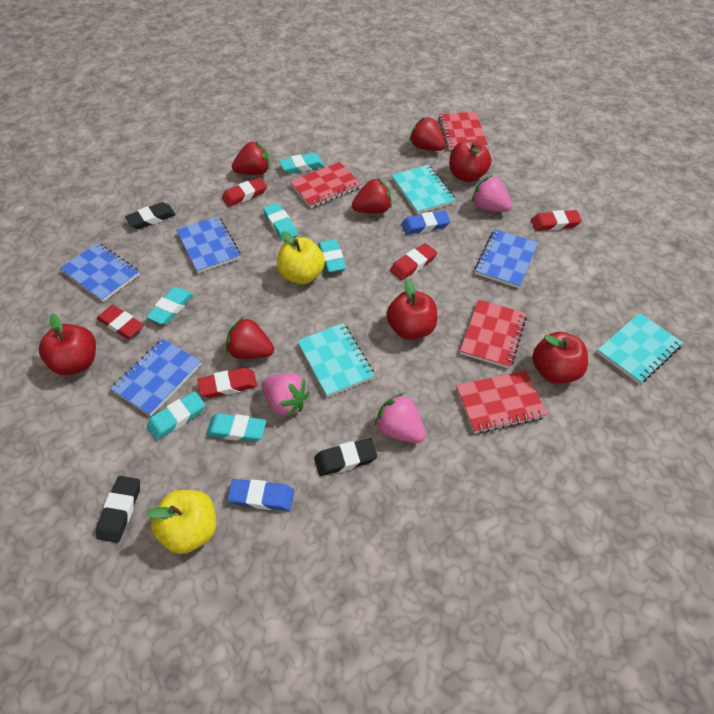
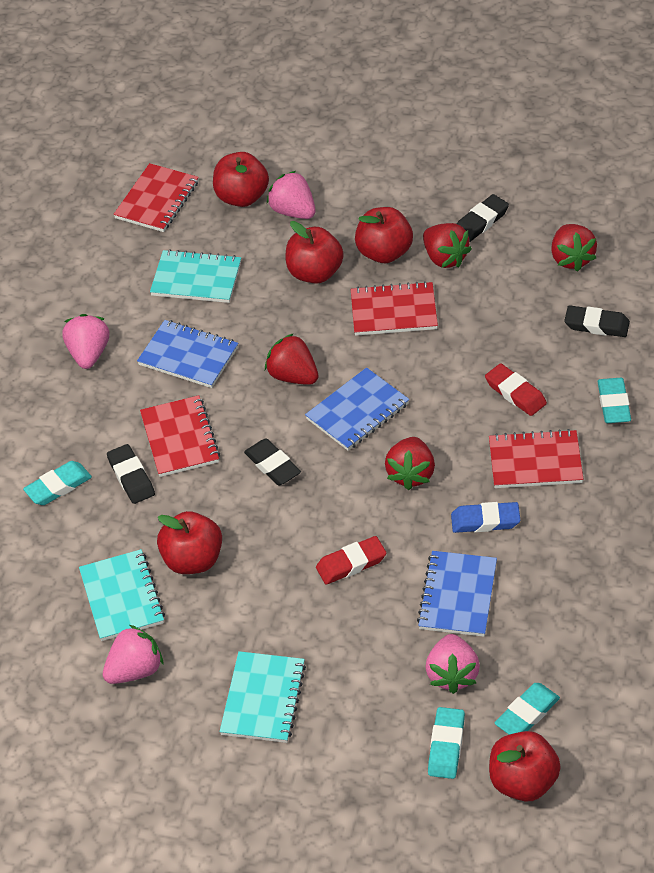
black eraser: 3 -> 4
blue eraser: 2 -> 1
blue notebook: 4 -> 3
pink strawberry: 3 -> 4
red apple: 4 -> 5
red eraser: 5 -> 2
turquoise eraser: 6 -> 4
yellow apple: 2 -> 0

